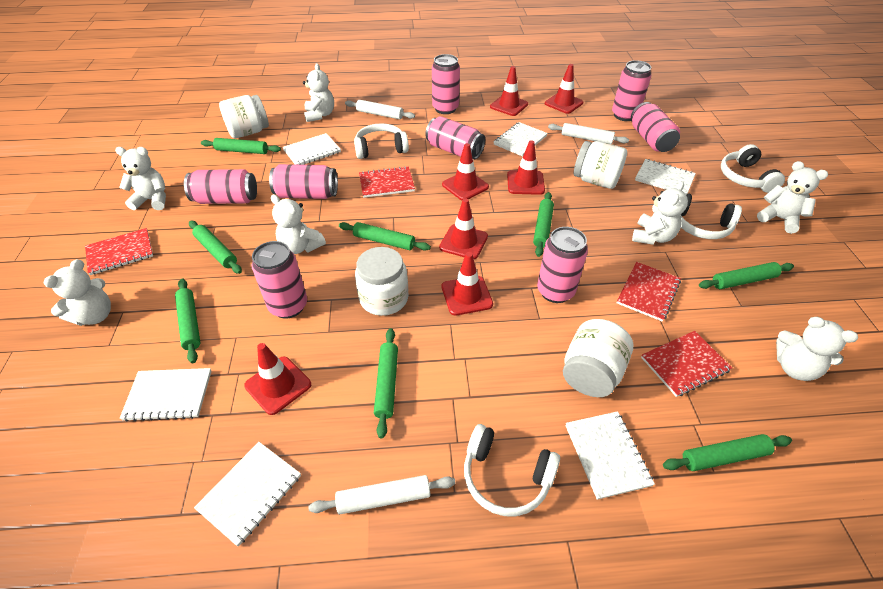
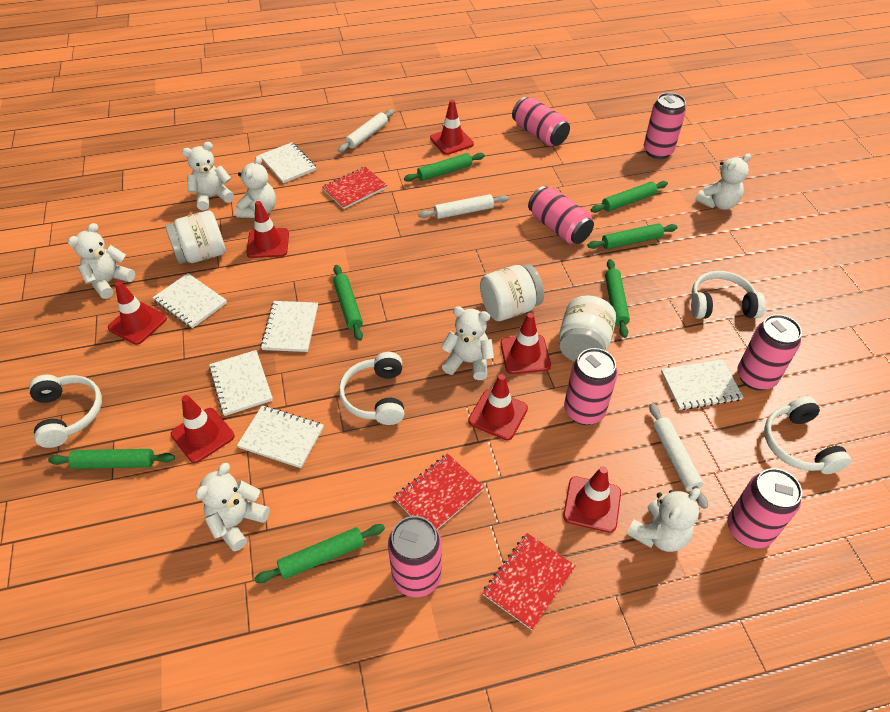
green rolling pin: 8 -> 7
pink can: 8 -> 7
red notebook: 4 -> 3
white jar: 4 -> 3

